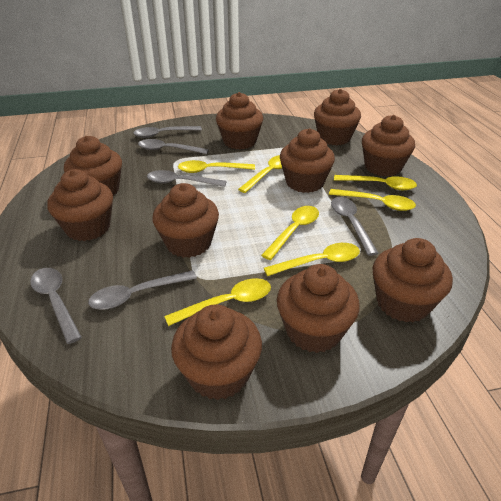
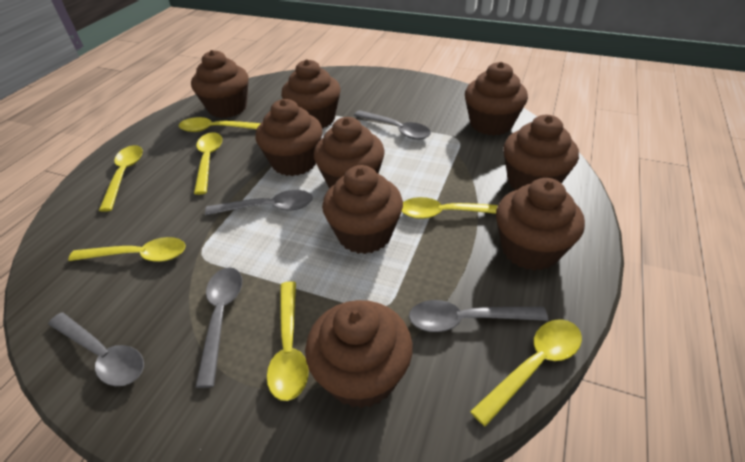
brown cupcake: 10 -> 9
grey spoon: 6 -> 5

